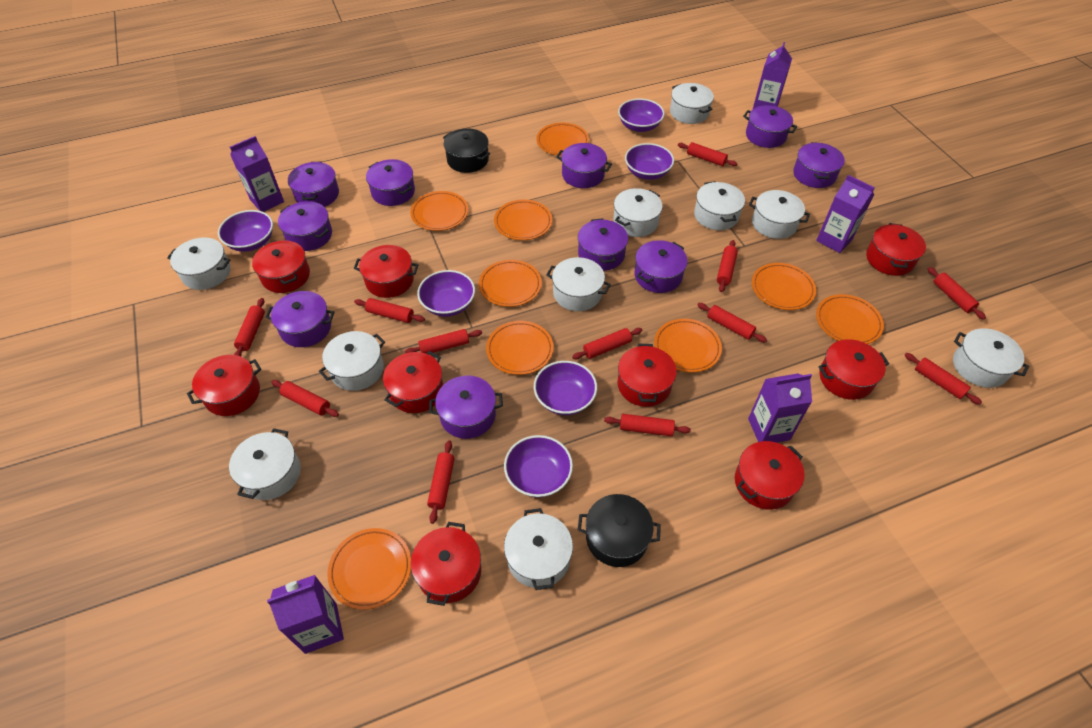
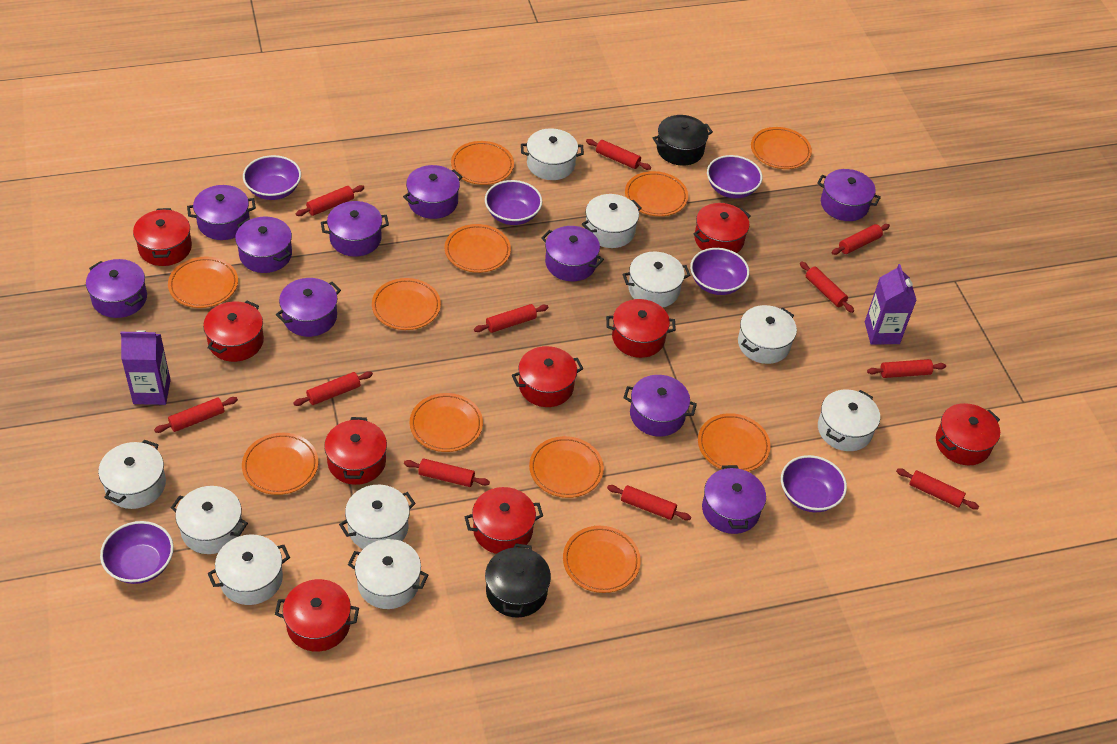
orange plate: 9 -> 11
purple carton: 5 -> 2
red rolling pin: 12 -> 11

